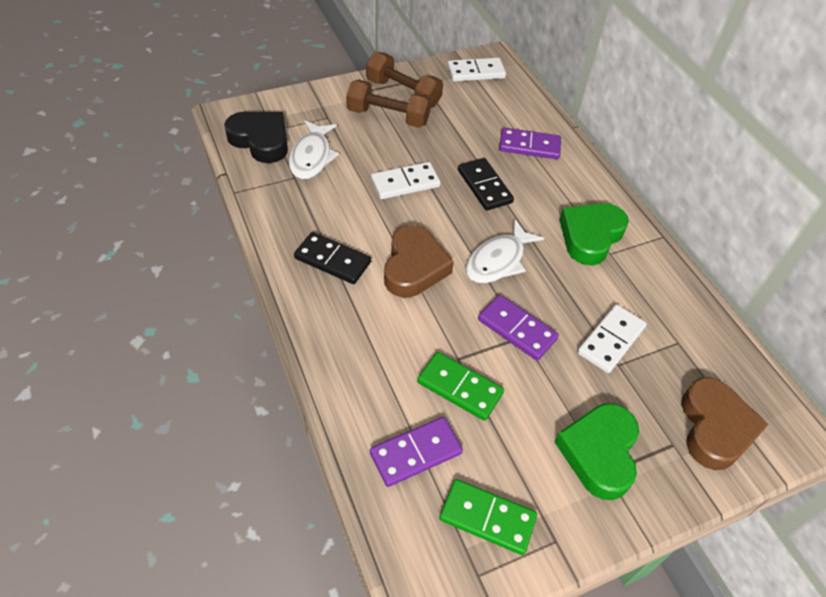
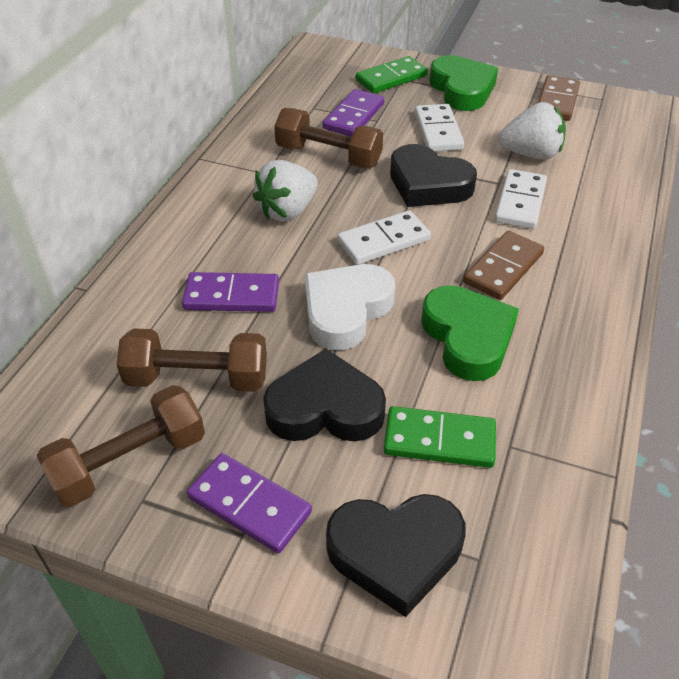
black domino: 2 -> 0
black heart: 1 -> 3
brown domino: 0 -> 2
brown dumbbell: 2 -> 3
brown heart: 2 -> 0
white fish: 2 -> 0
white heart: 0 -> 1
white strawberry: 0 -> 2

